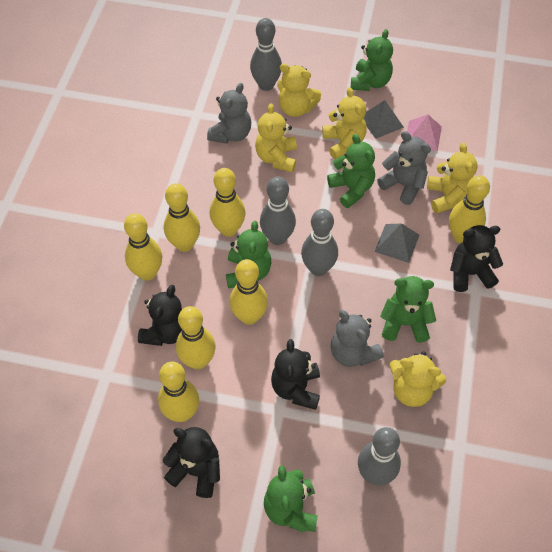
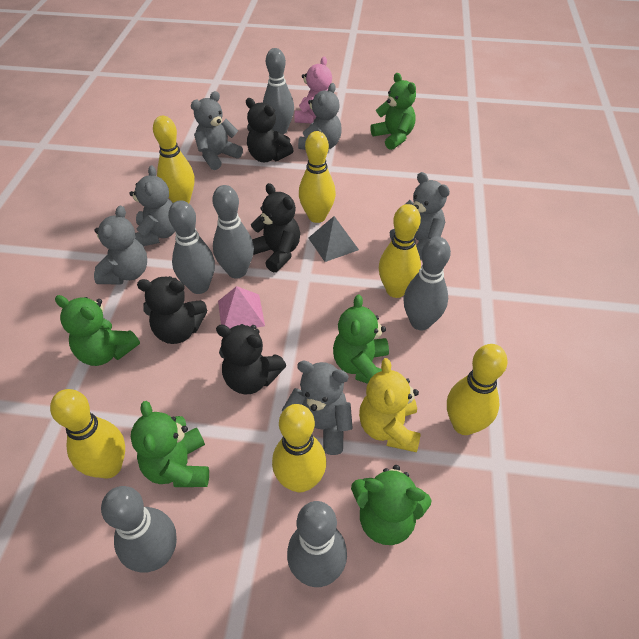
grey bowling pin: 4 -> 6
grey pyramid: 2 -> 1
grey teddy bear: 3 -> 6
pink teddy bear: 0 -> 1
yellow bowling pin: 7 -> 6
yellow teddy bear: 5 -> 1

